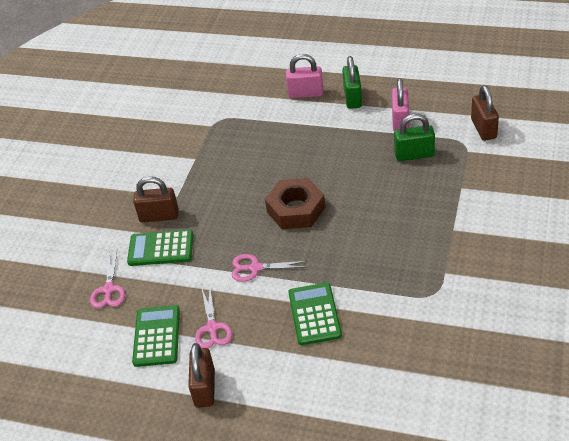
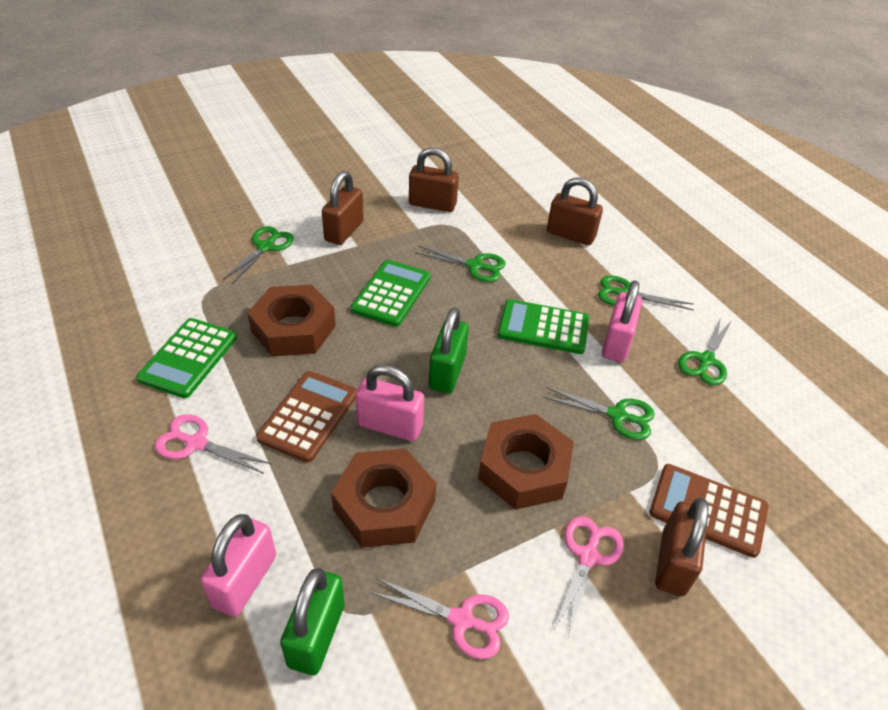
brown calculator: 0 -> 2
brown nut: 1 -> 3
brown padlock: 3 -> 4
green scissors: 0 -> 5
pink padlock: 2 -> 3

